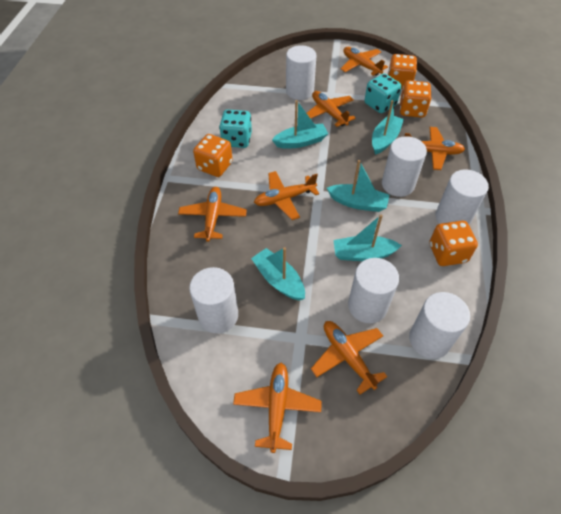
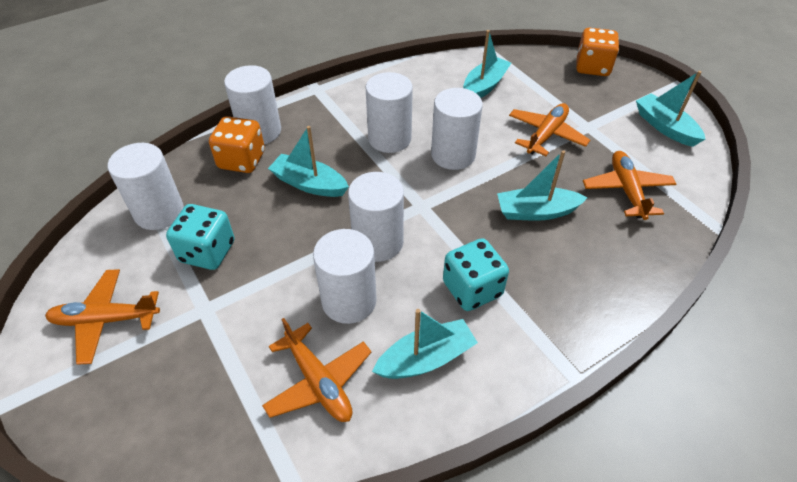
orange dice: 4 -> 2
orange plane: 7 -> 4

